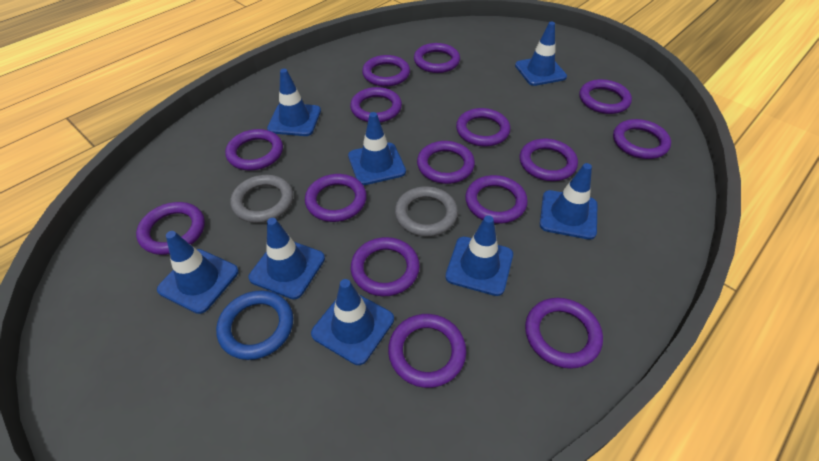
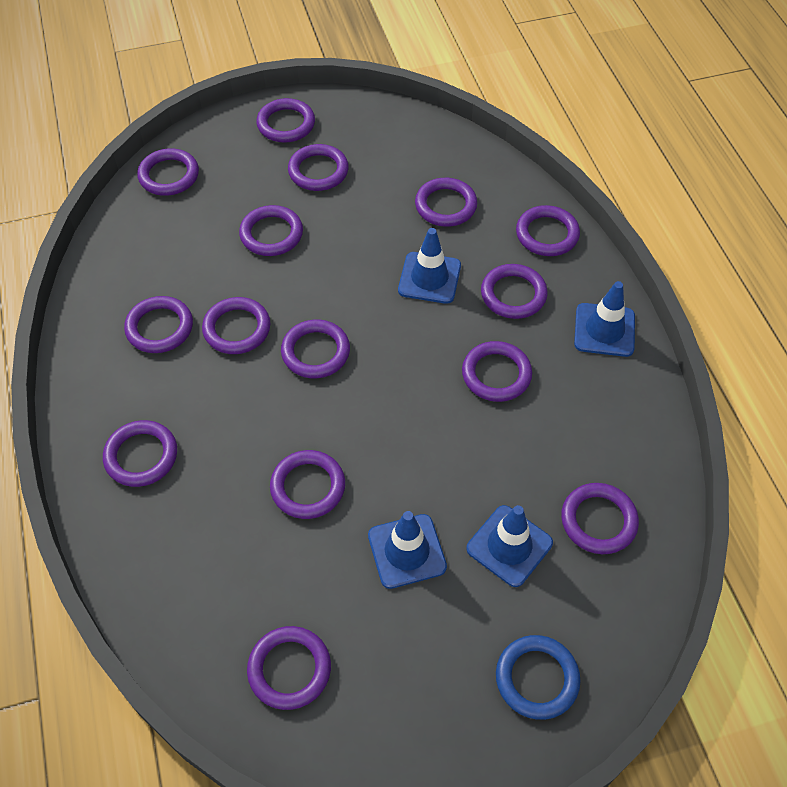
blue traffic cone: 8 -> 4
grey ring: 2 -> 0

